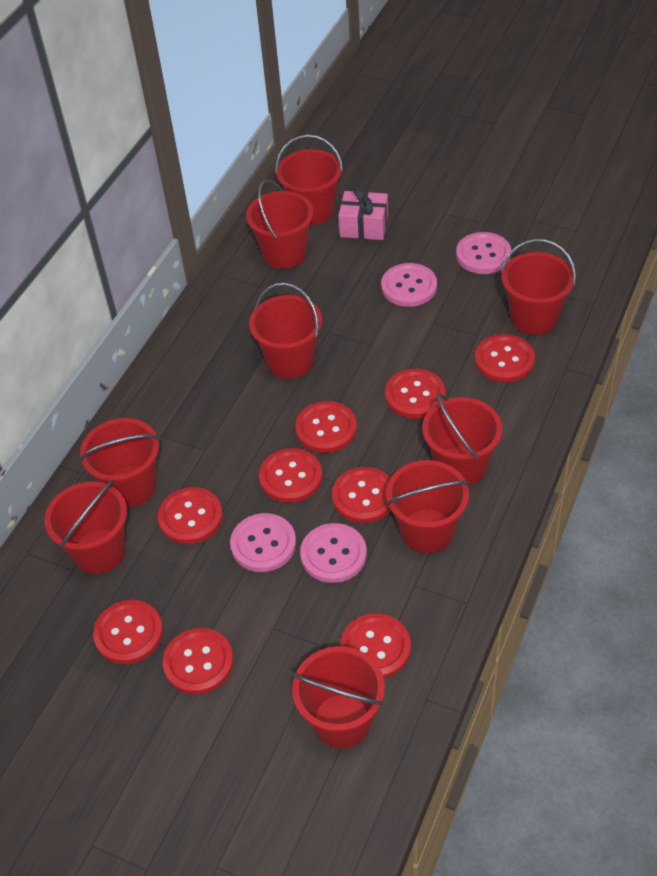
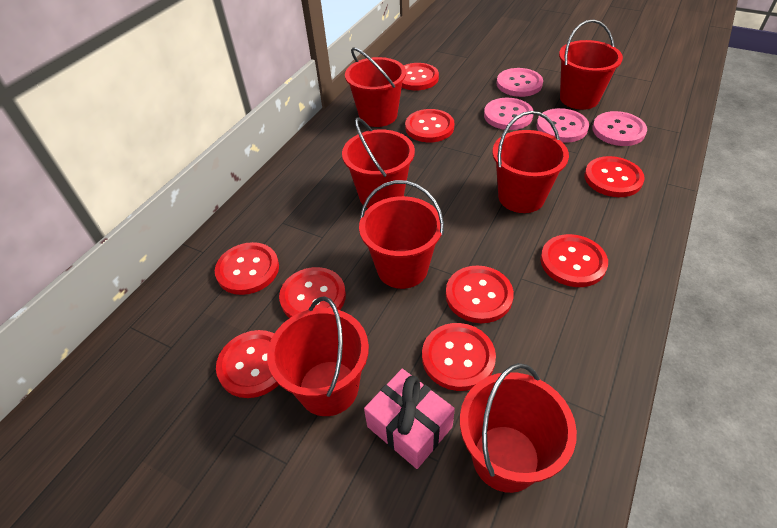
red bucket: 9 -> 7

